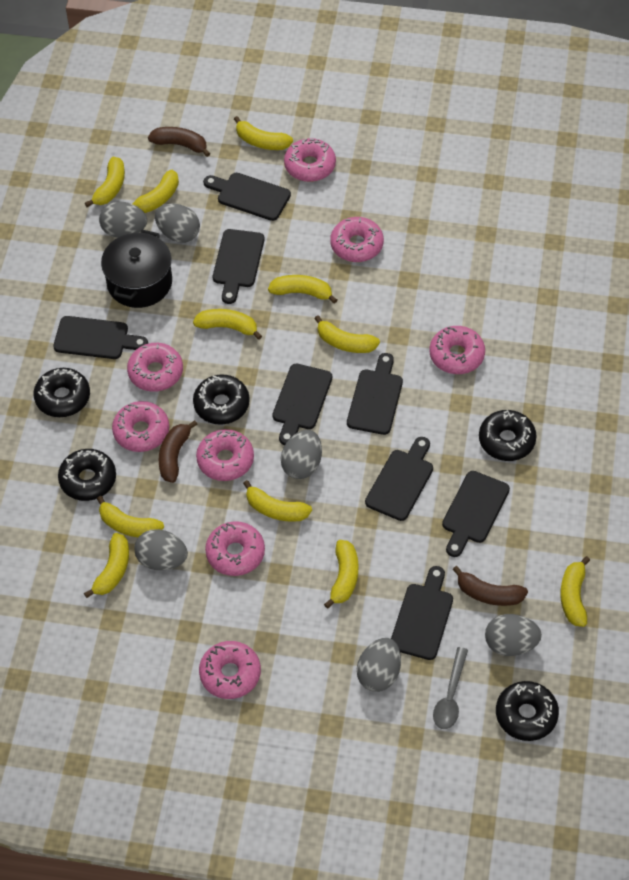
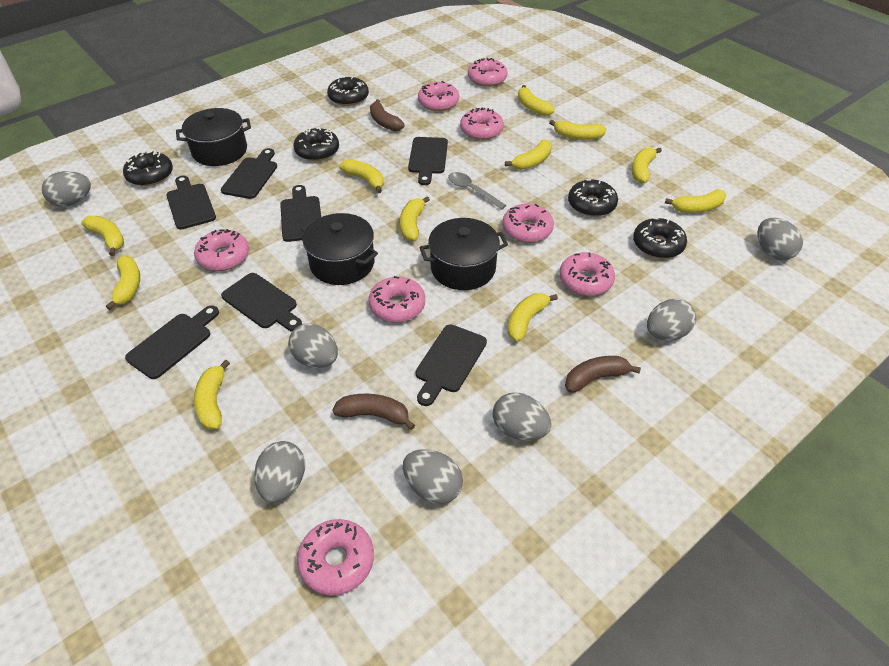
black cutting board: 8 -> 7
black pot: 1 -> 3
grey egg: 6 -> 7

